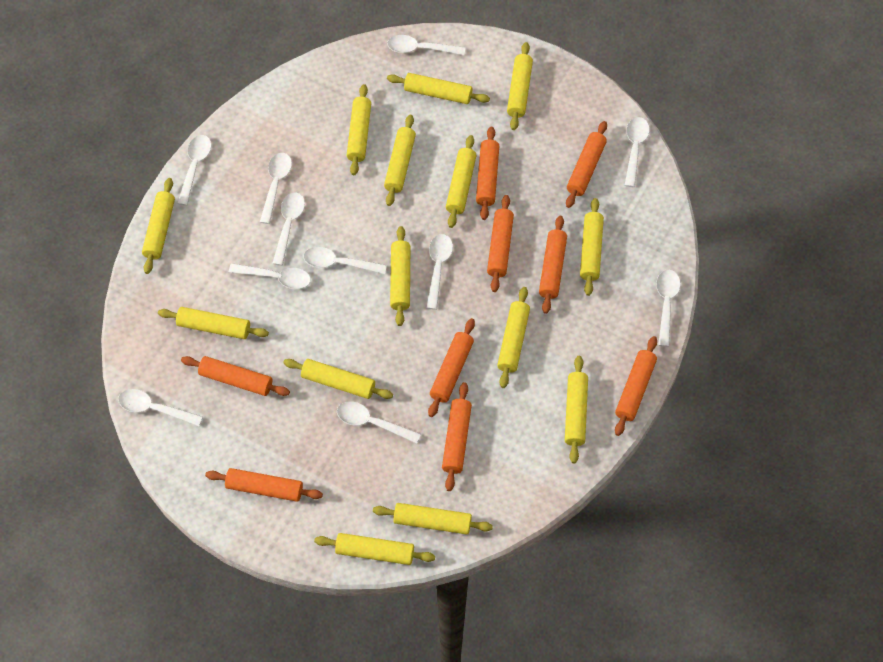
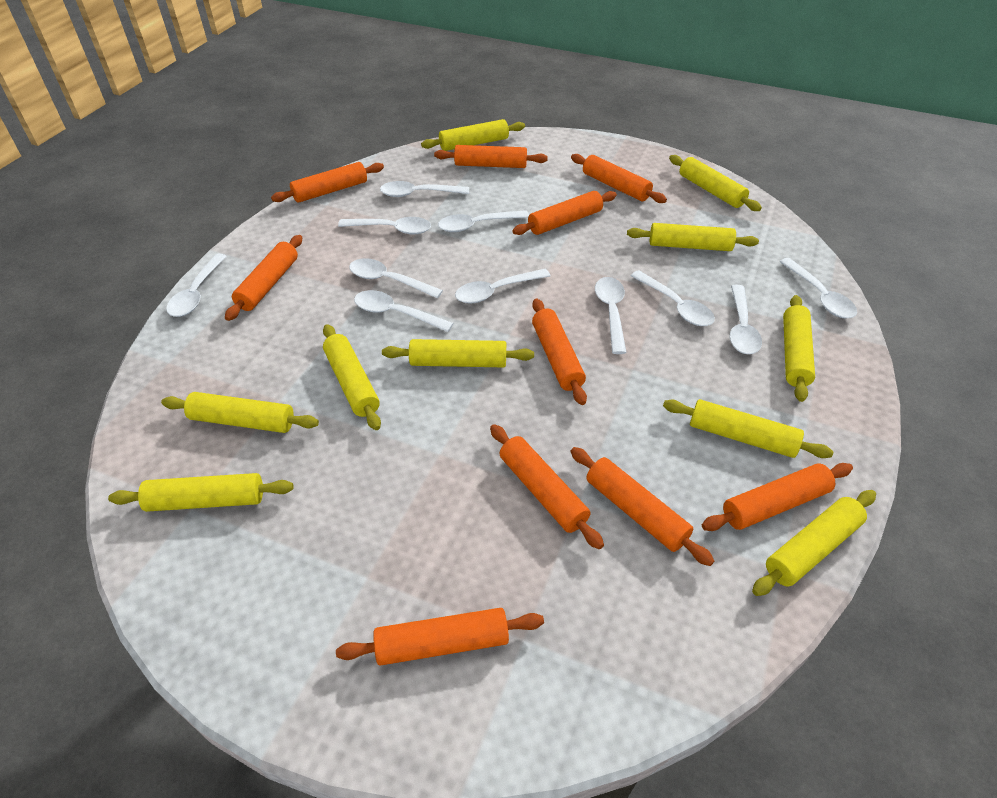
orange rolling pin: 9 -> 10
yellow rolling pin: 14 -> 10

